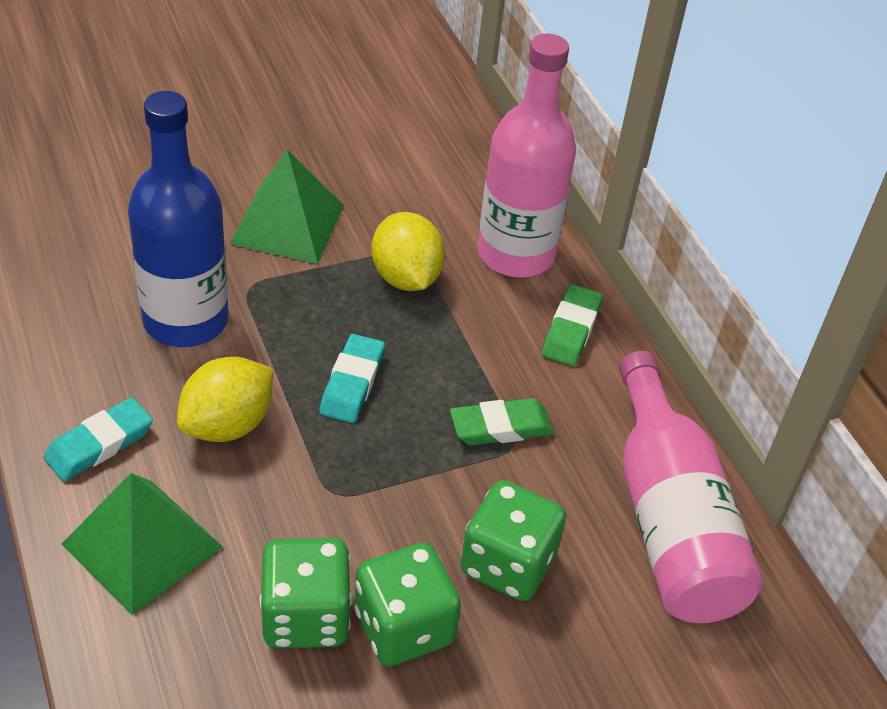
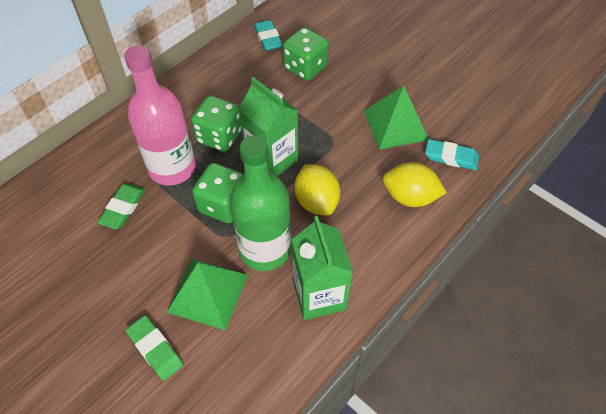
blue bottle: 1 -> 0
green bottle: 0 -> 1
green carton: 0 -> 2
pink bottle: 2 -> 1

